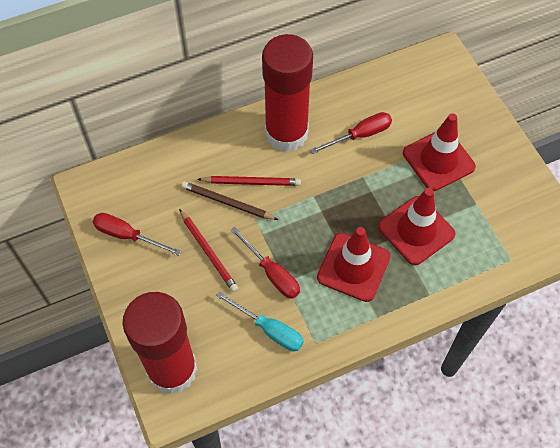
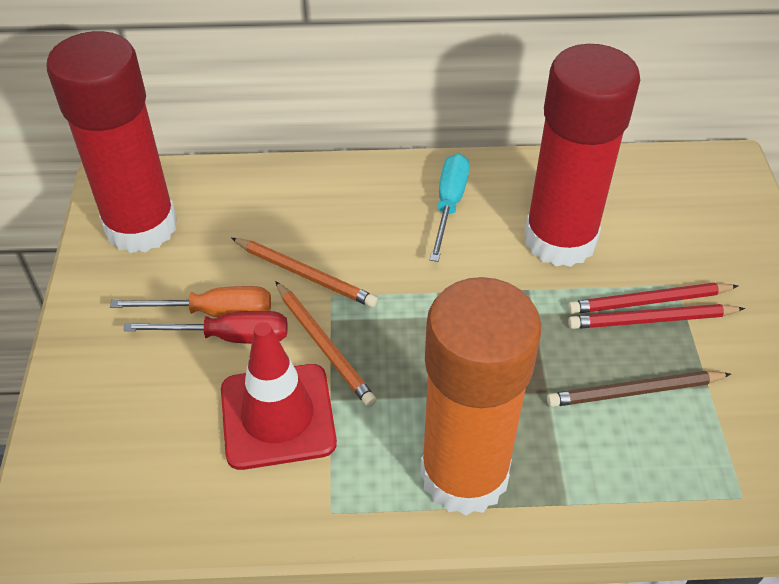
orange glue stick: 0 -> 1
orange pencil: 0 -> 2
orange screwdriver: 0 -> 1
red screwdriver: 3 -> 1
red traffic cone: 3 -> 1

